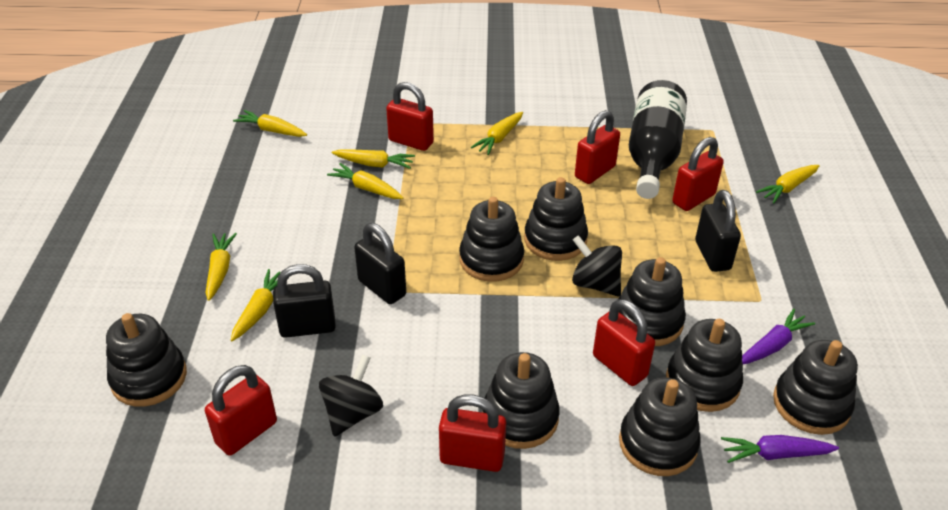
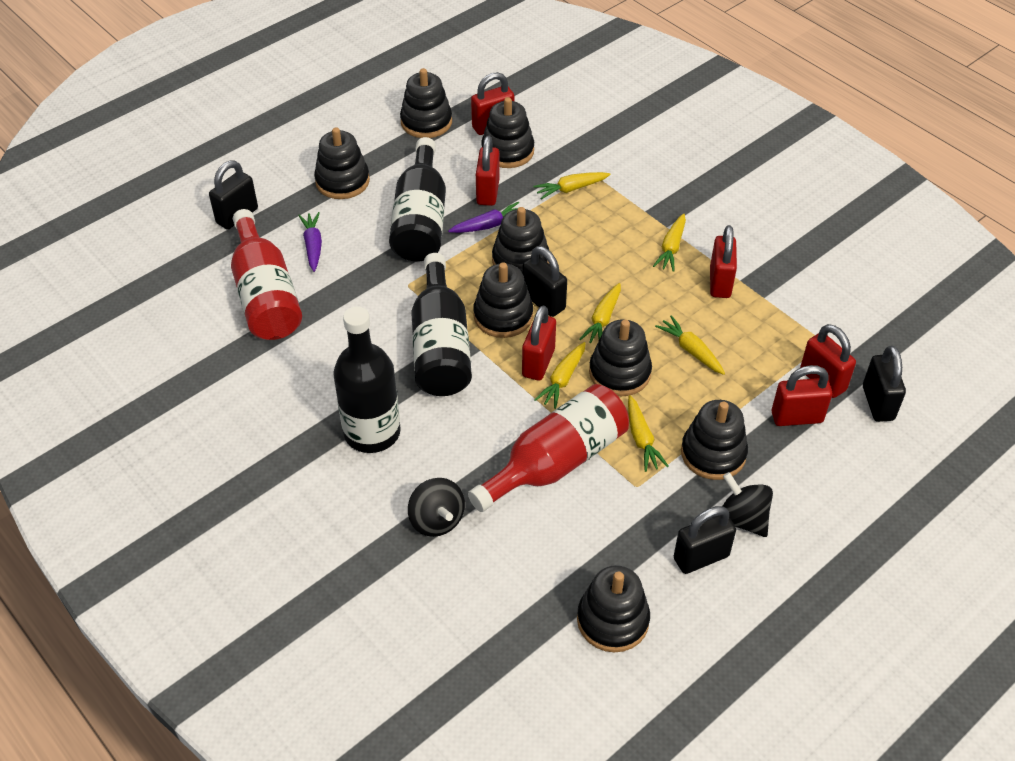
black bottle: 1 -> 3
black padlock: 3 -> 4
red bottle: 0 -> 2
yellow carrot: 7 -> 6

